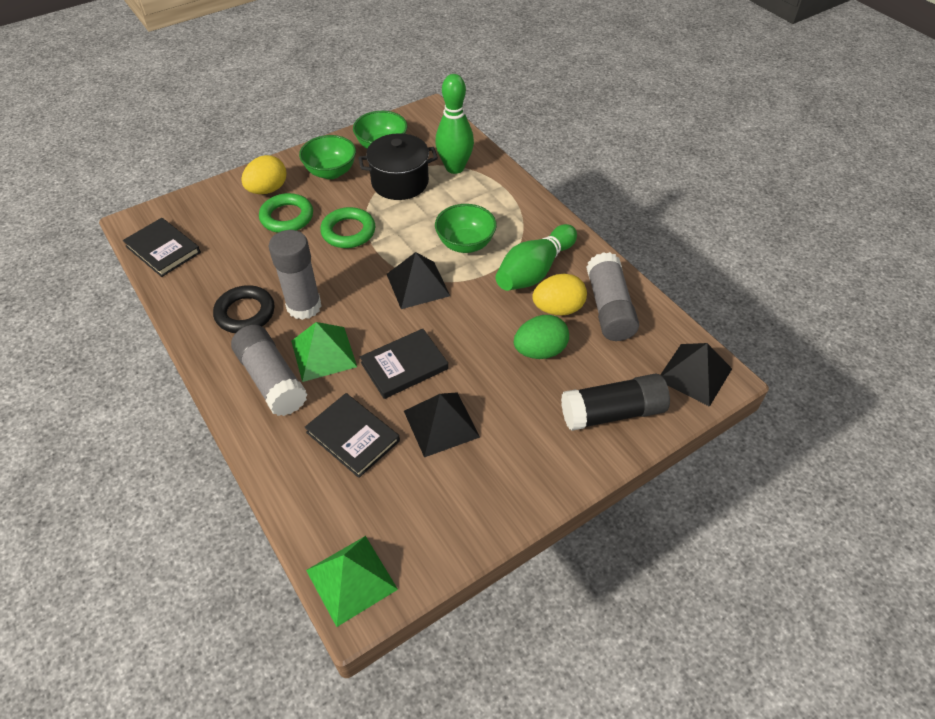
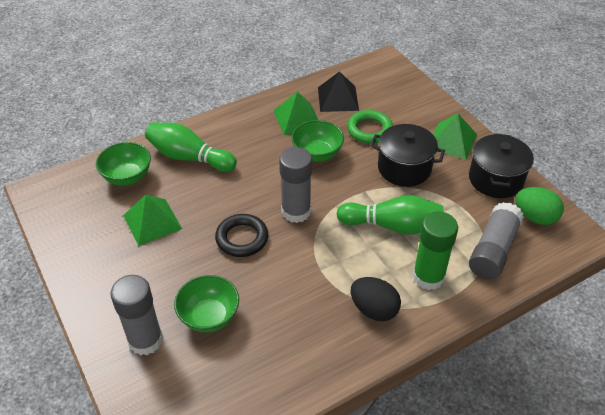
black book: 3 -> 0
black egg: 0 -> 1
black glue stick: 1 -> 0
black pot: 1 -> 2
black pyramid: 3 -> 1
green glue stick: 0 -> 1
green pyramid: 2 -> 3
green ring: 2 -> 1
yellow egg: 2 -> 0

